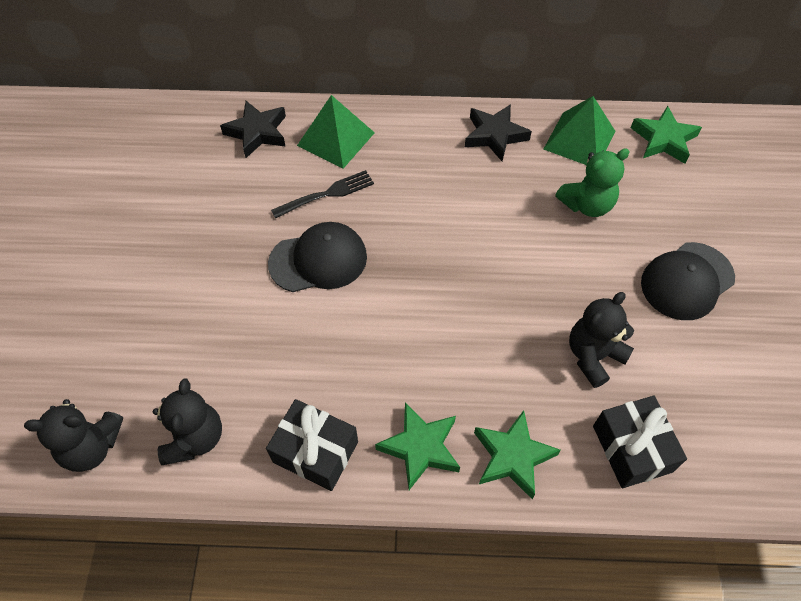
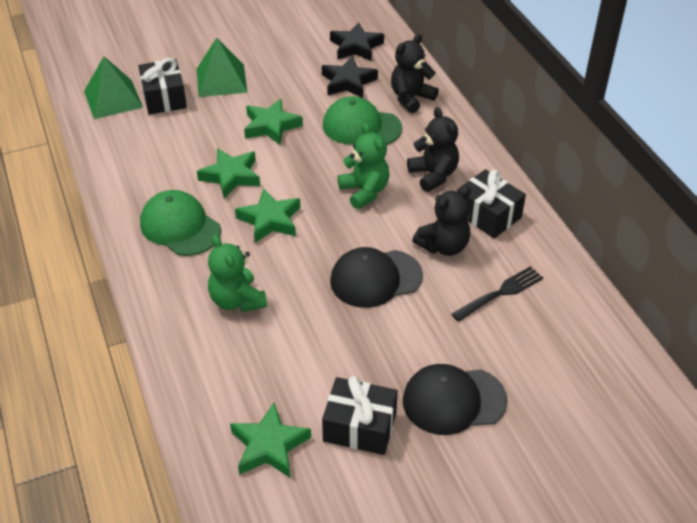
black gift: 2 -> 3
green cap: 0 -> 2
green star: 3 -> 4
green teddy bear: 1 -> 2

